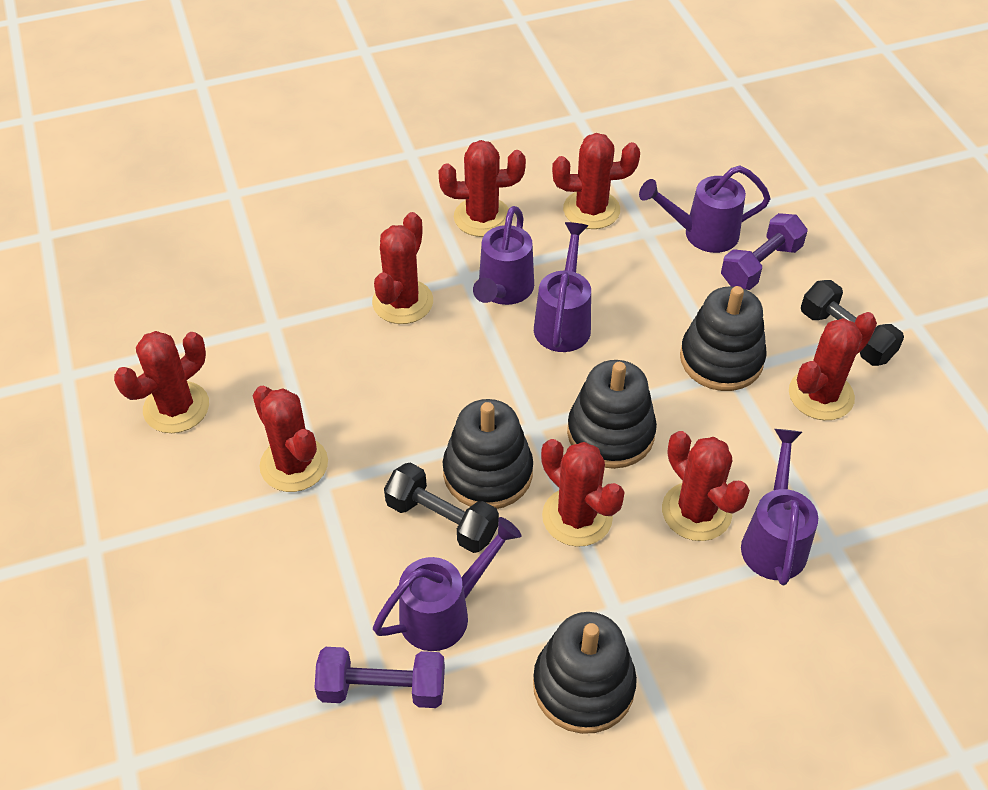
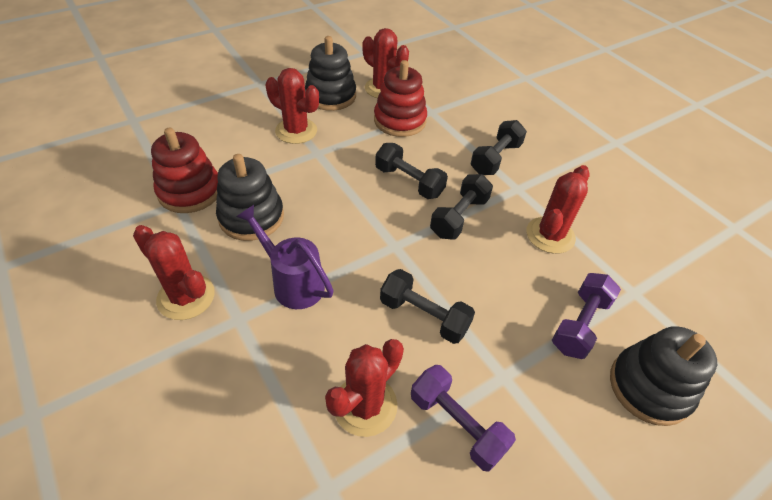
black dumbbell: 2 -> 4
black stacking toy: 4 -> 3
purple watering can: 5 -> 1
red cactus: 8 -> 5
red stacking toy: 0 -> 2

